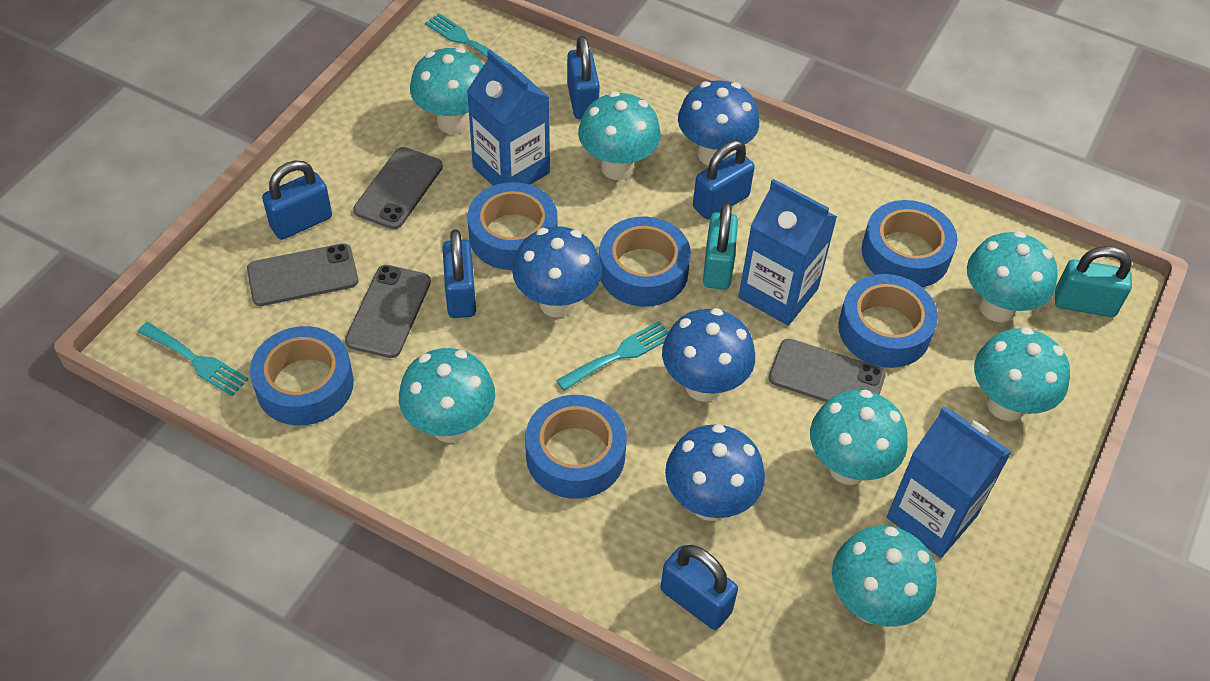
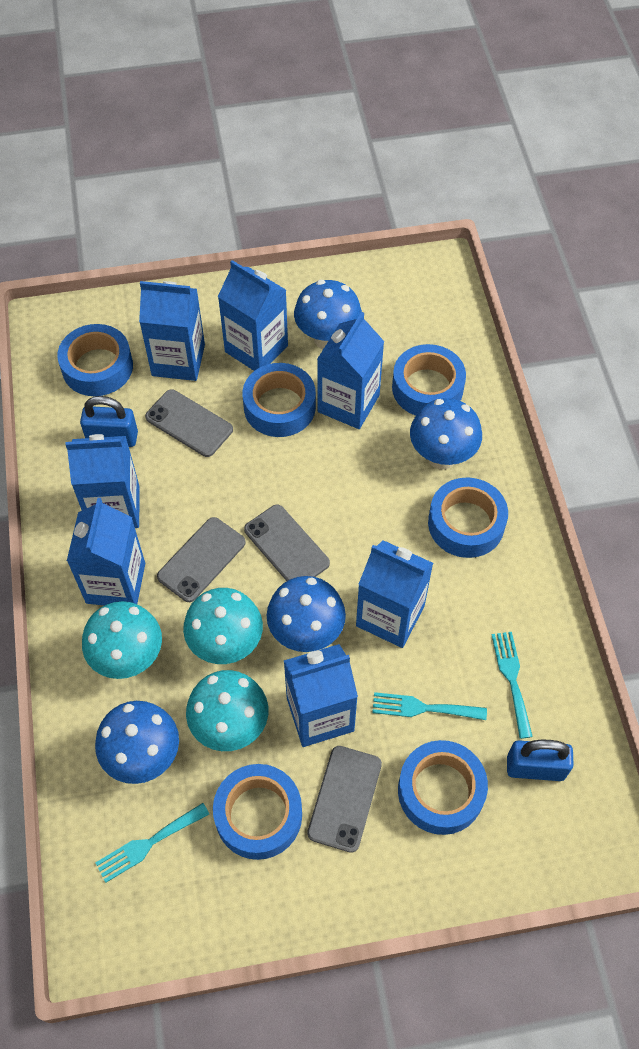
blue carton: 3 -> 7
blue padlock: 5 -> 2
turquoise mushroom: 7 -> 3
turquoise padlock: 2 -> 0

